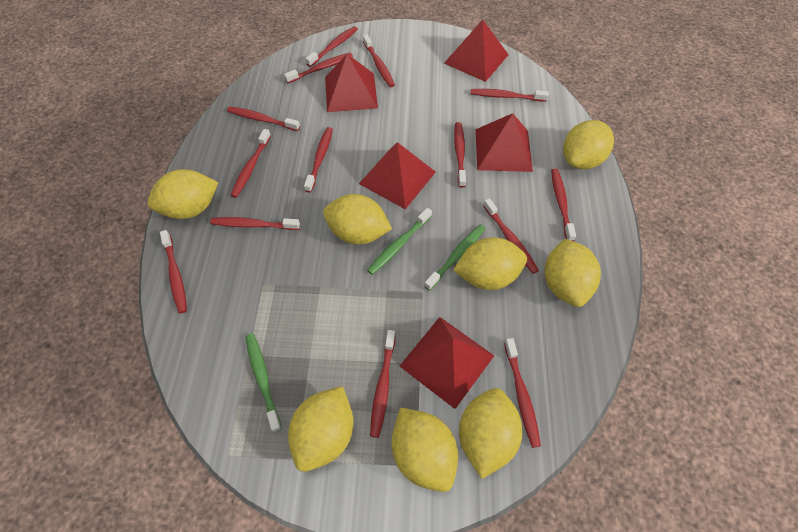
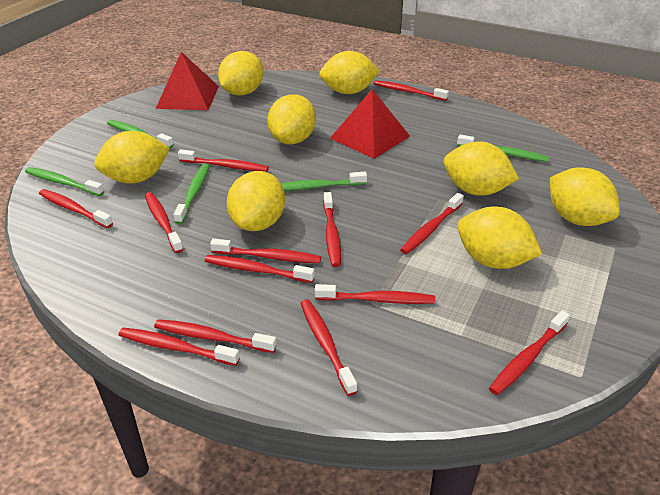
green toothbrush: 3 -> 5
red pyramid: 5 -> 2
red toothbrush: 14 -> 13

